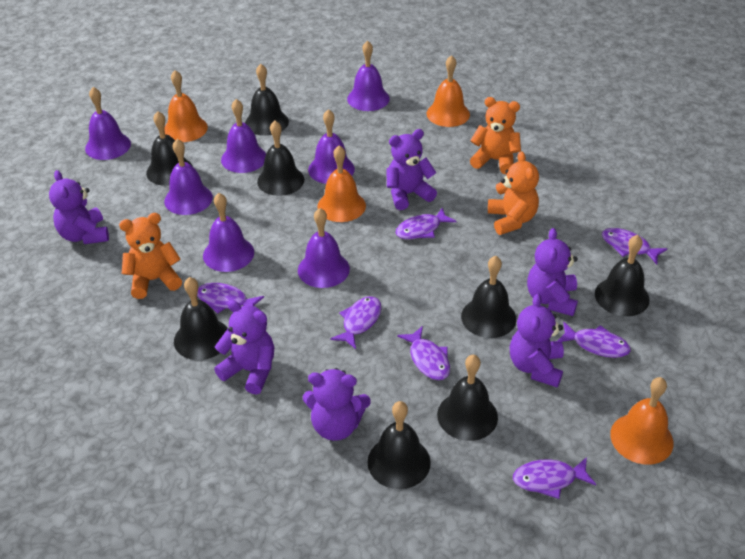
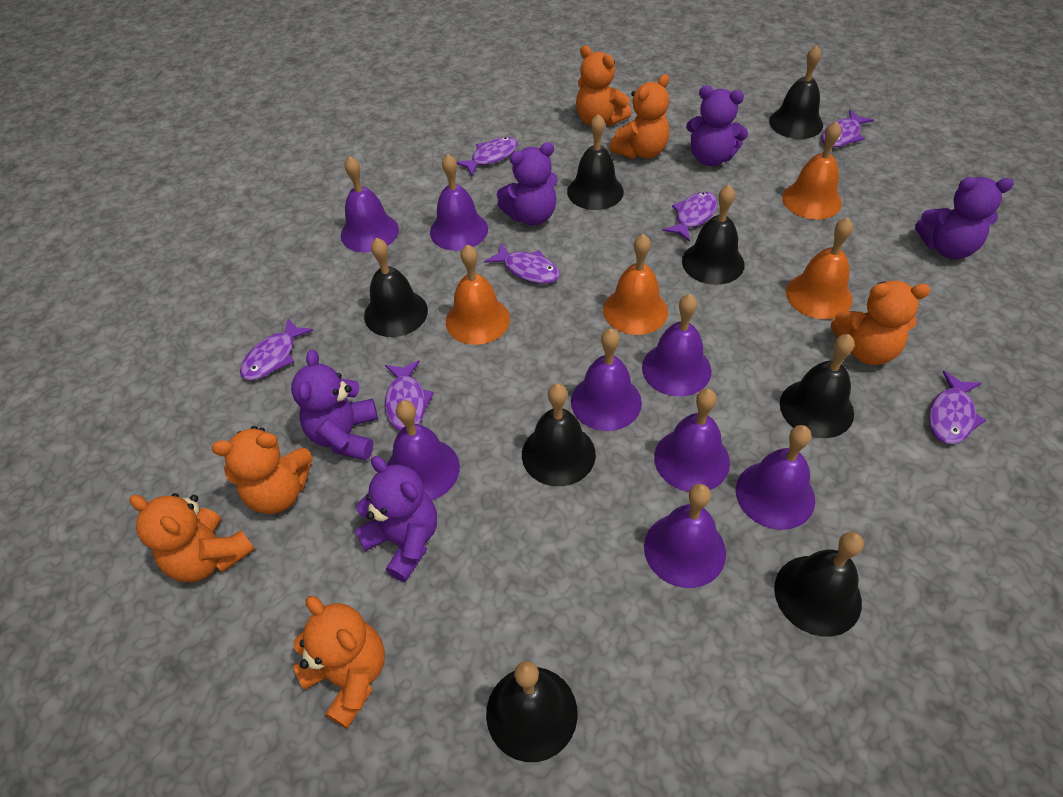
orange teddy bear: 3 -> 6
purple bell: 7 -> 8
purple teddy bear: 6 -> 5

